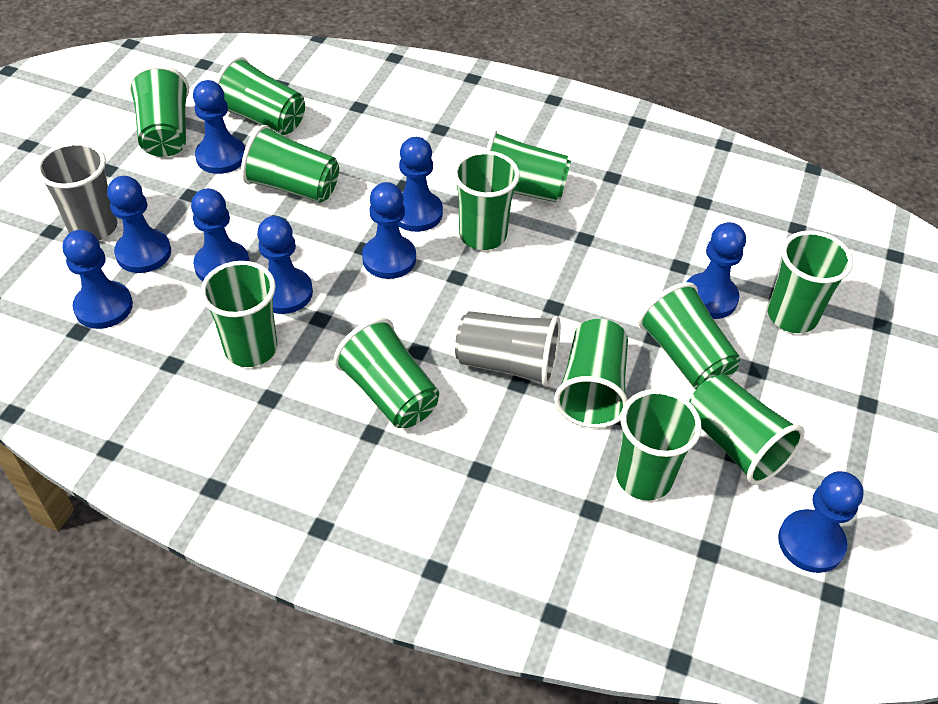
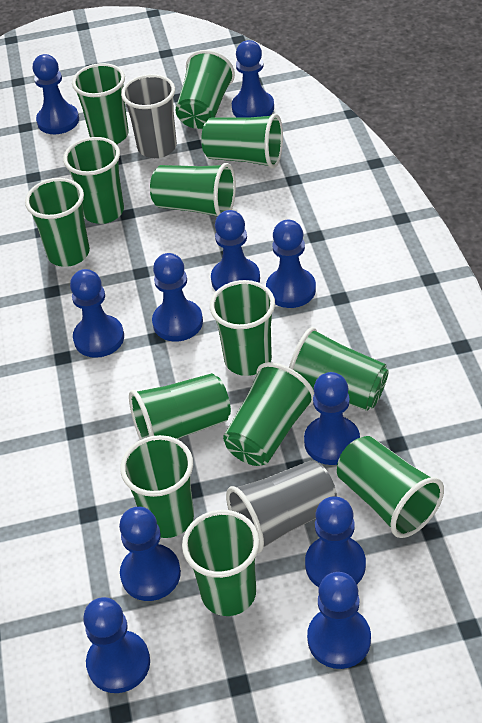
blue pawn: 9 -> 11
green cup: 12 -> 13

